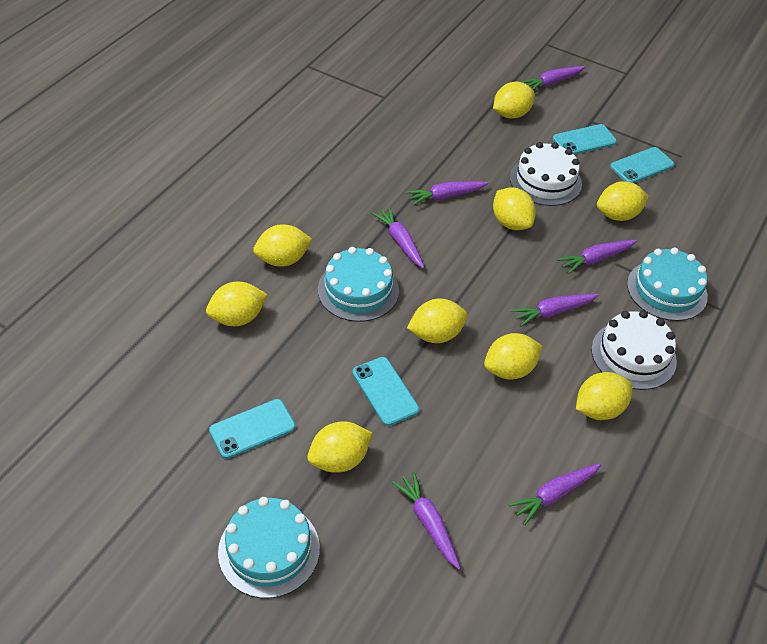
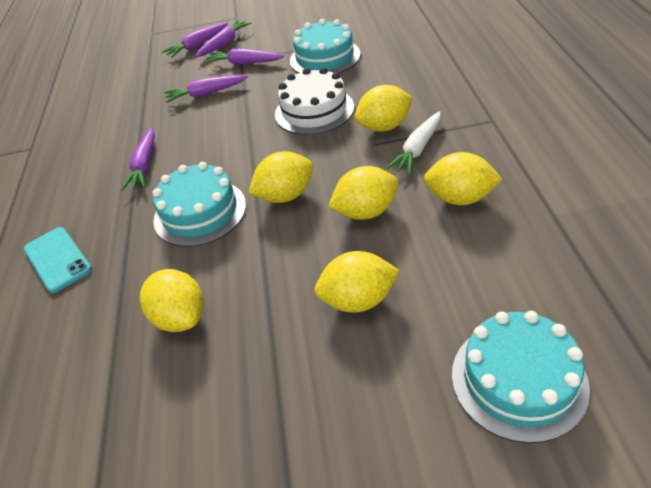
purple carrot: 7 -> 5
turquoise phone: 4 -> 1
white cake: 2 -> 1
white carrot: 0 -> 1
yellow lemon: 9 -> 6

